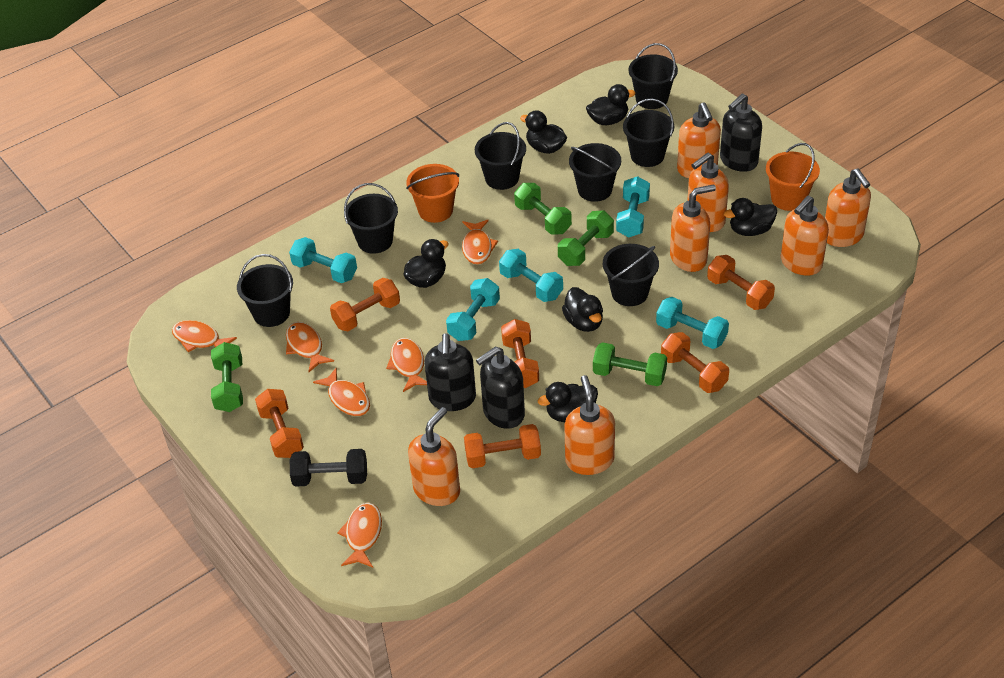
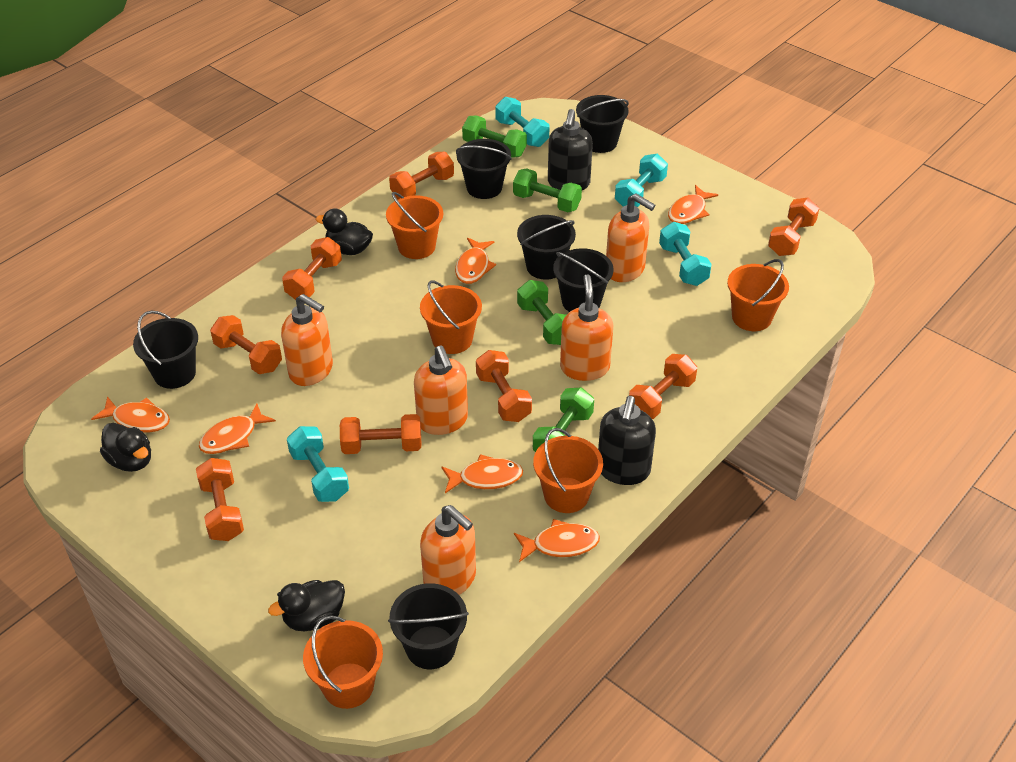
black bucket: 7 -> 6
black duck: 6 -> 3
black dumbbell: 1 -> 0
black soap dispenser: 3 -> 2
orange bucket: 2 -> 5
orange dumbbell: 6 -> 8
orange soap dispenser: 7 -> 5
turquoise dumbbell: 5 -> 4

